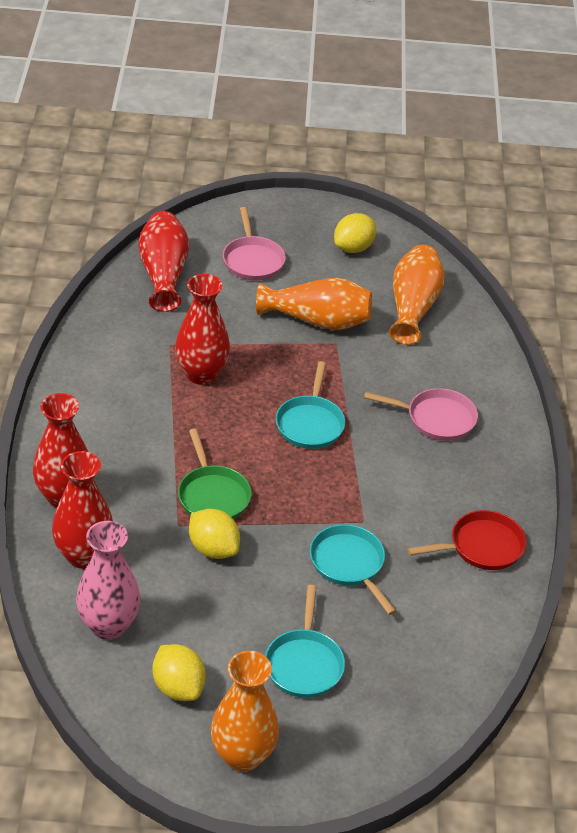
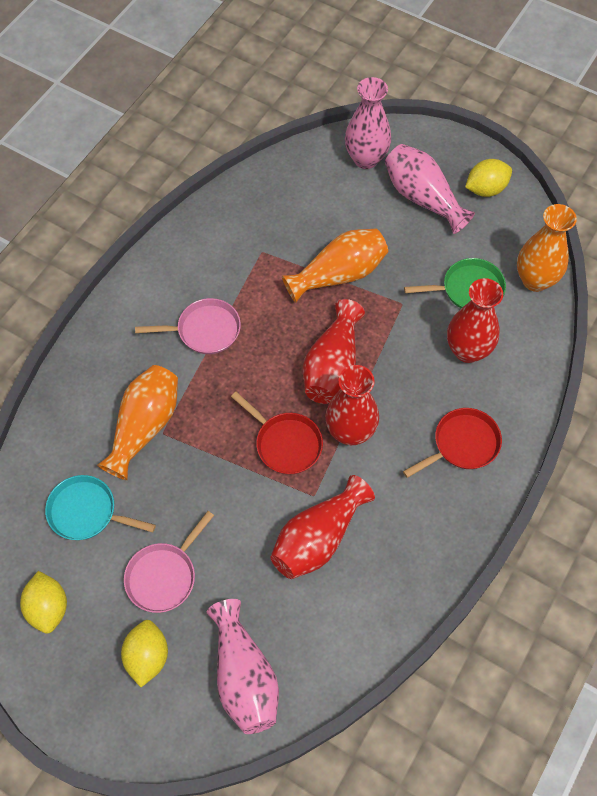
pink vase: 1 -> 3
red pan: 1 -> 2
turquoise pan: 3 -> 1

